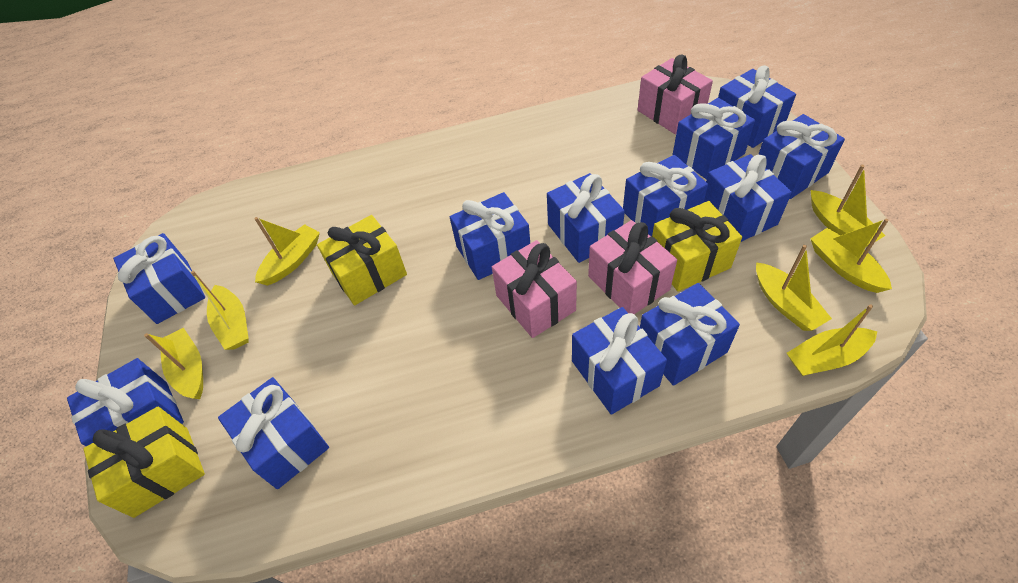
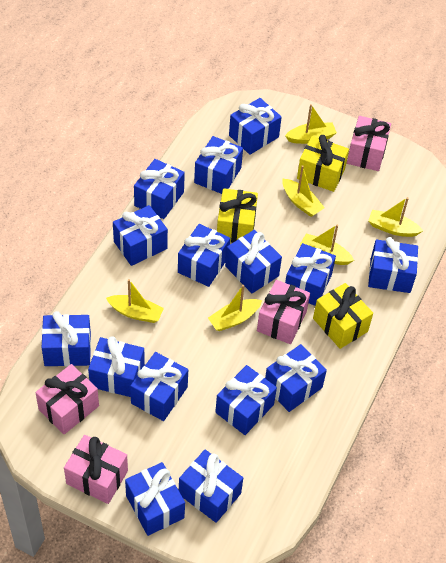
blue gift: 12 -> 15
pink gift: 3 -> 4
yellow boat: 7 -> 6

